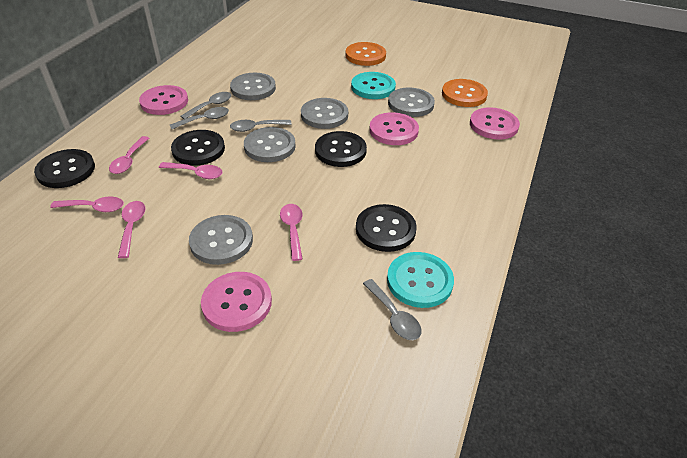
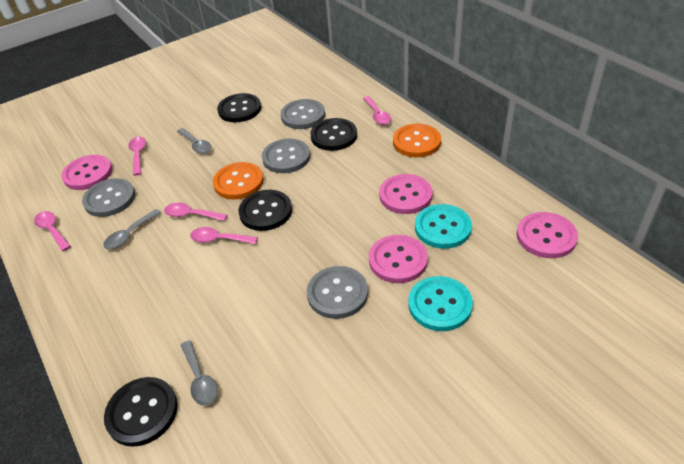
grey button: 5 -> 4
grey spoon: 4 -> 3

